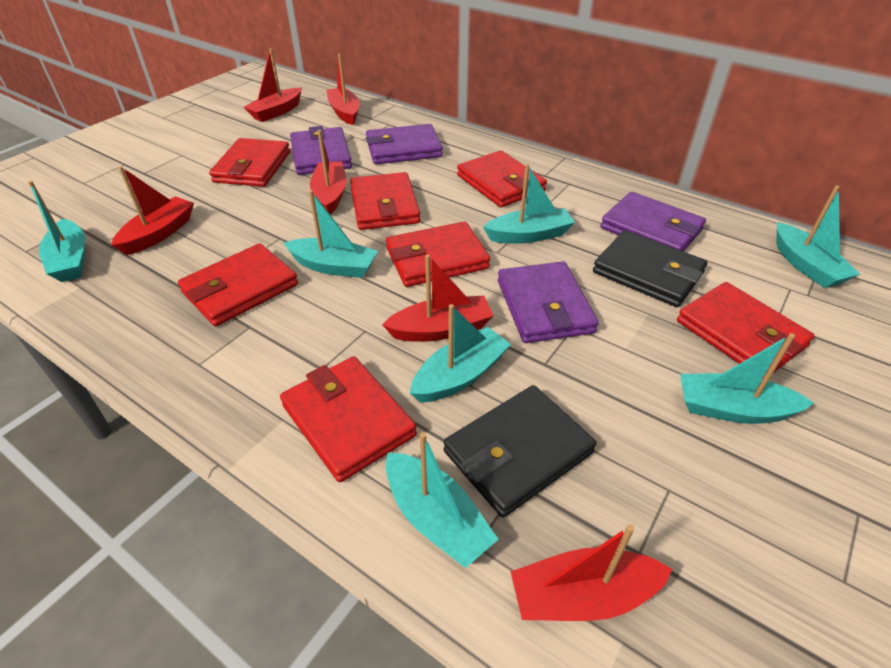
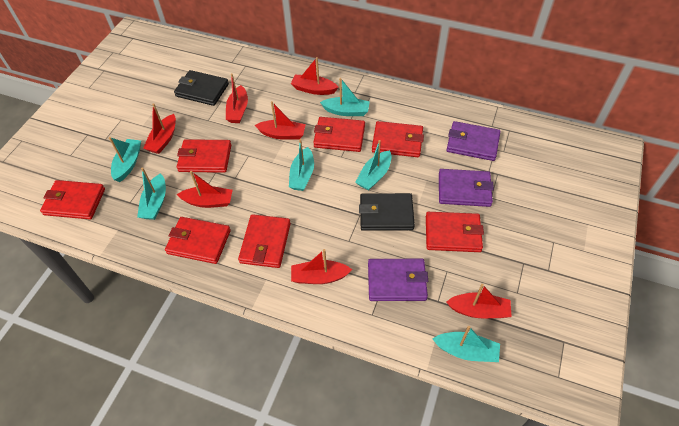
purple wallet: 4 -> 3
red boat: 6 -> 7
turquoise boat: 7 -> 6

